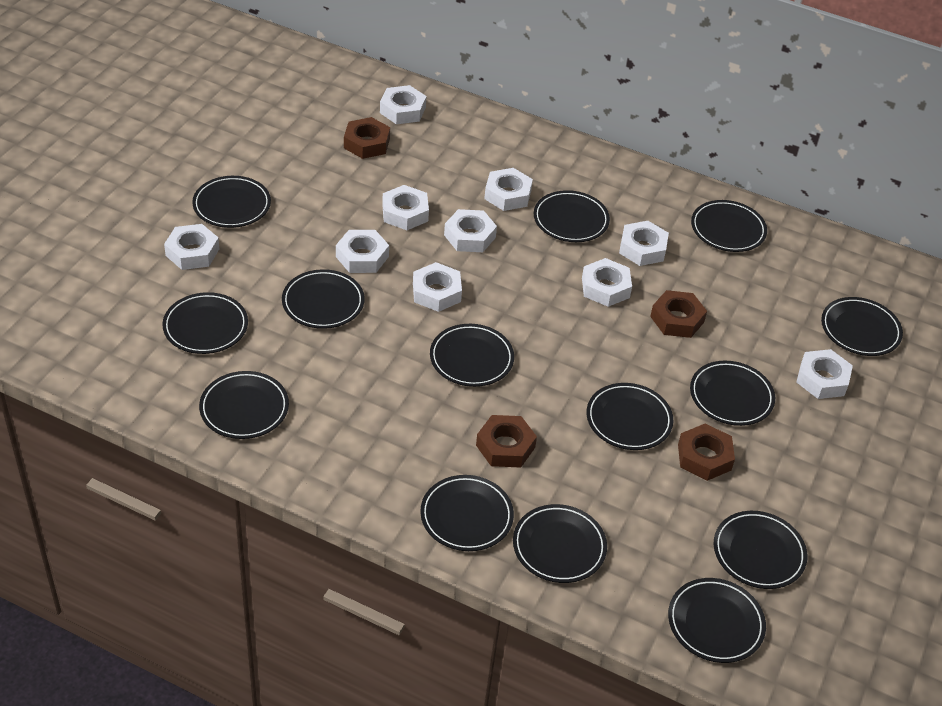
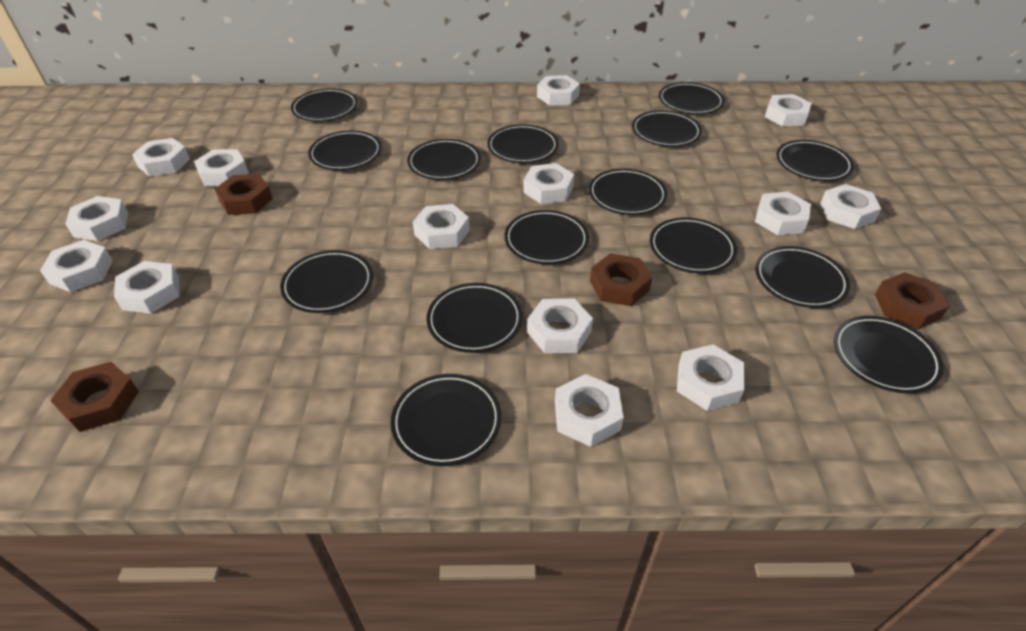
black plate: 14 -> 15
white nut: 10 -> 14

